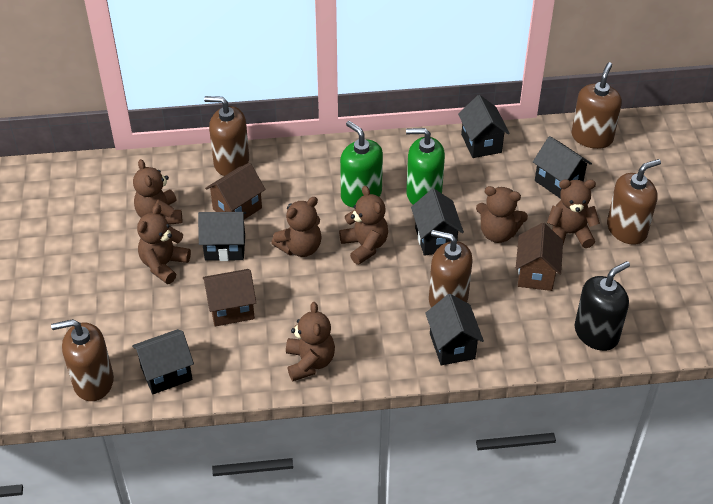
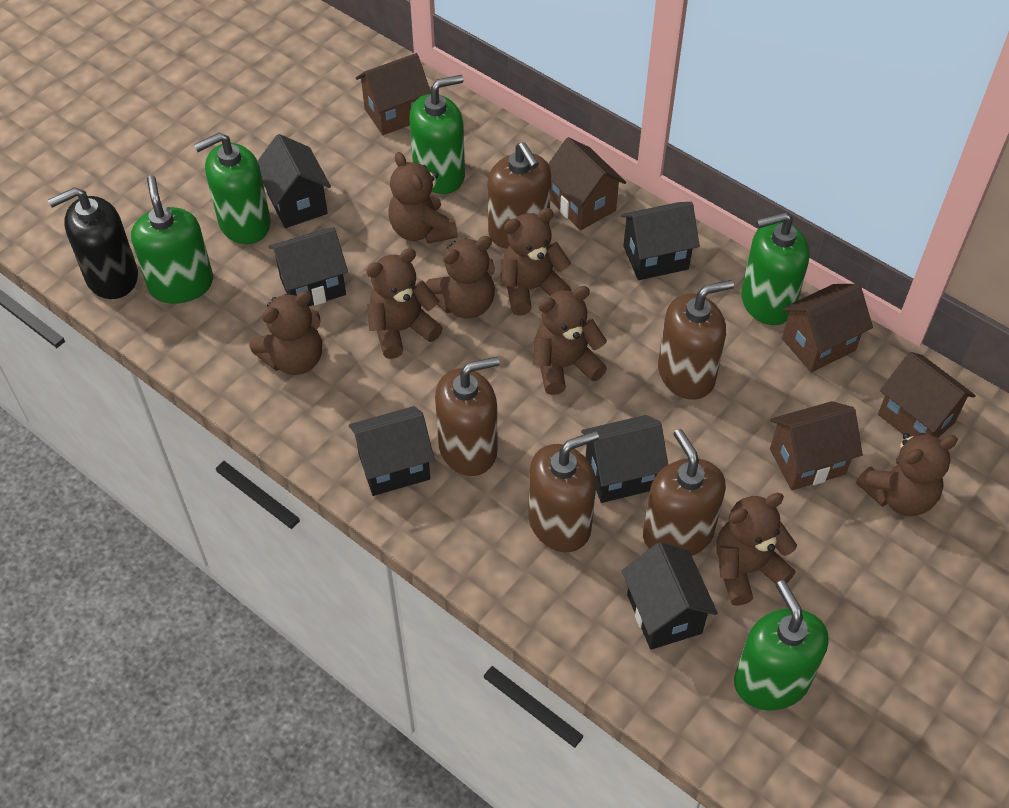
brown house: 3 -> 5
brown teddy bear: 7 -> 8
green soap dispenser: 2 -> 5

